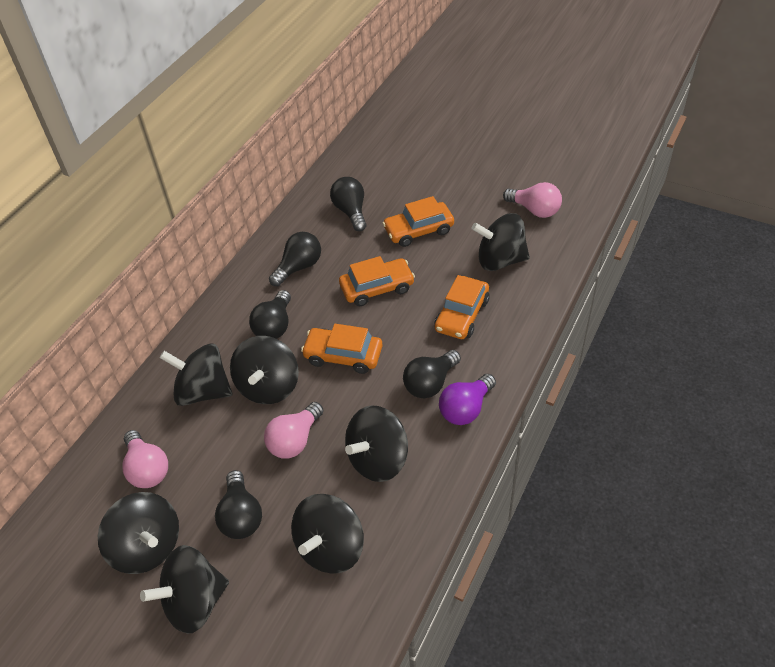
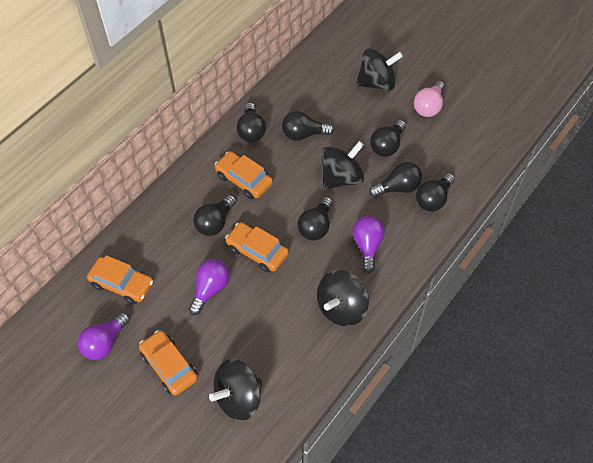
black light bulb: 5 -> 7
black spinning top: 7 -> 4
pink light bulb: 3 -> 1
purple light bulb: 1 -> 3

